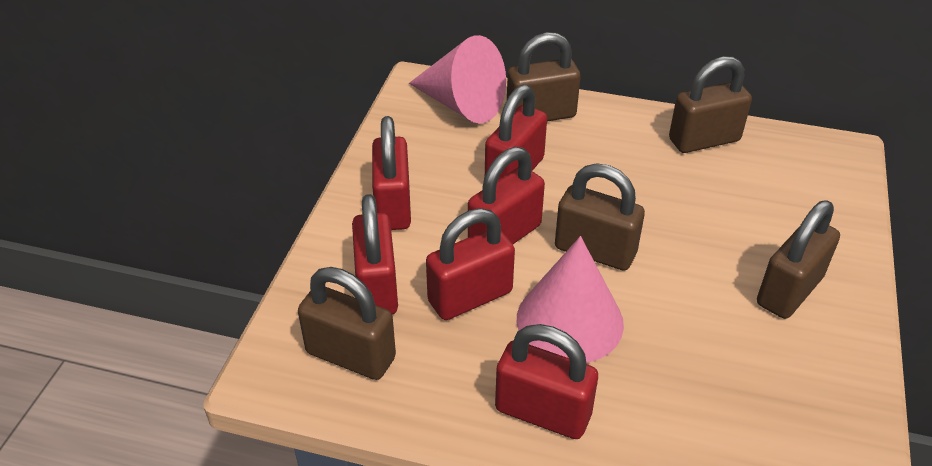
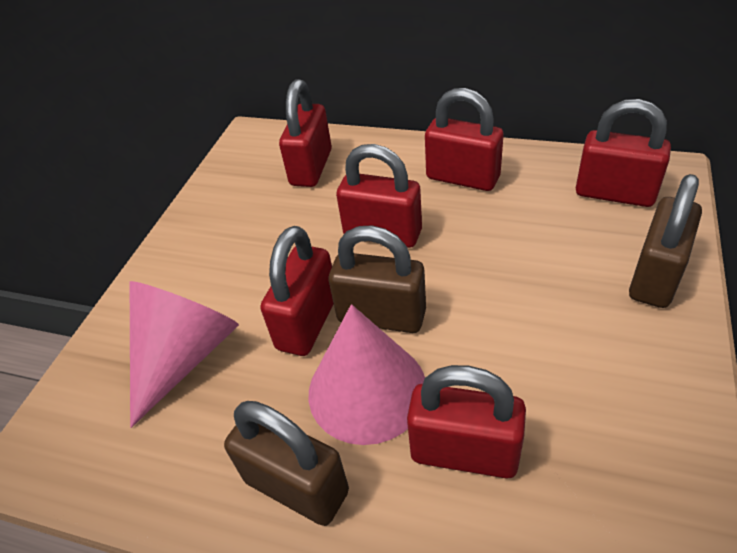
brown padlock: 5 -> 3

